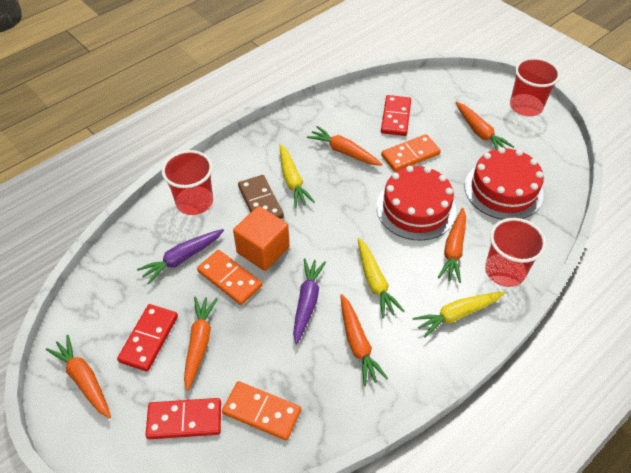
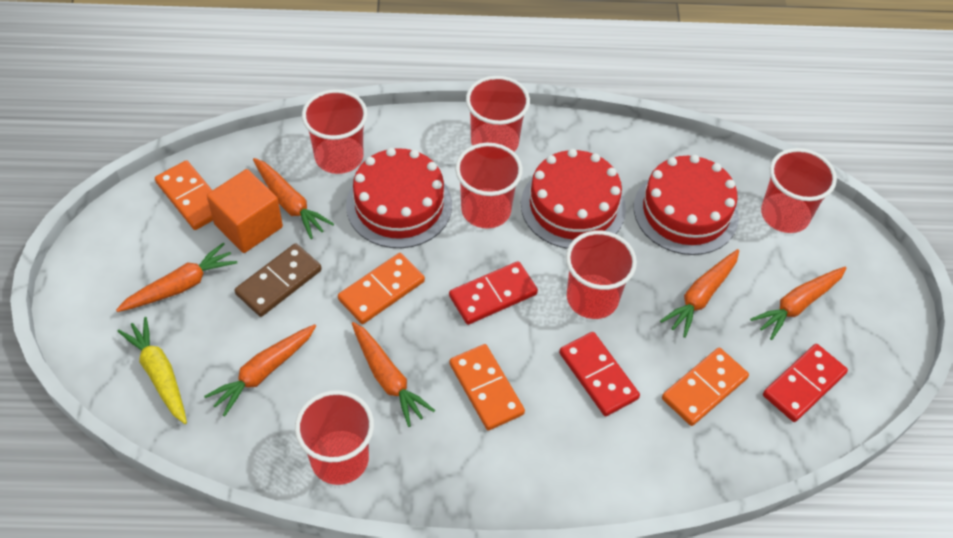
orange domino: 3 -> 4
purple carrot: 2 -> 0
red cake: 2 -> 3
red cup: 3 -> 6
yellow carrot: 3 -> 1

